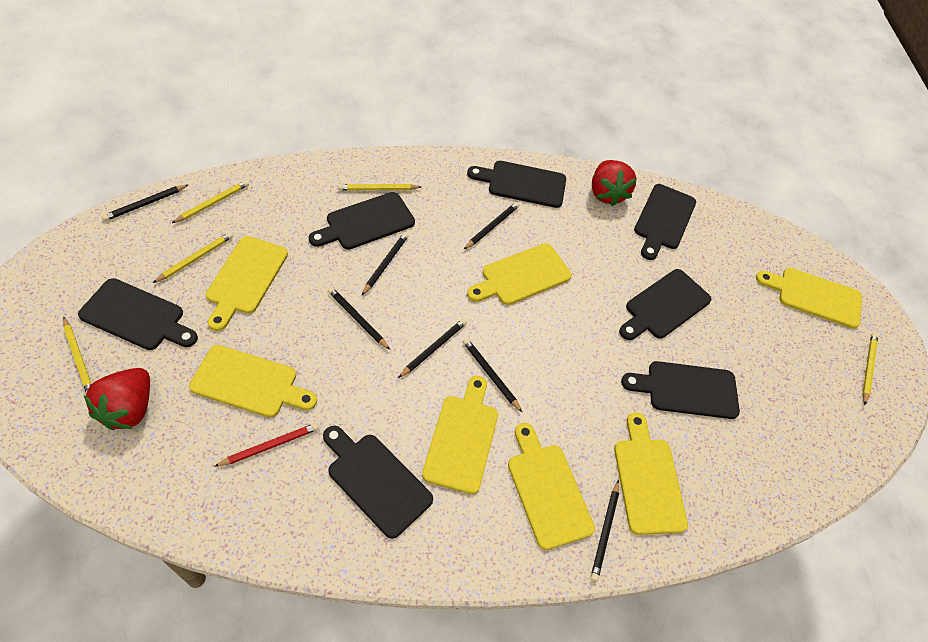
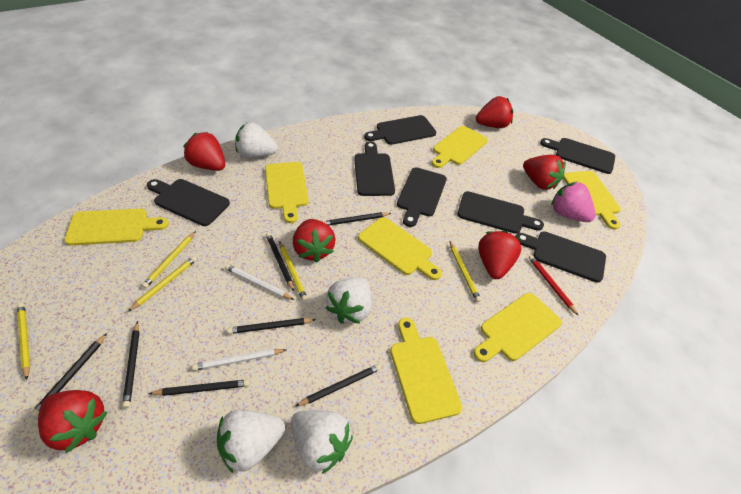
pink strawberry: 0 -> 1
red strawberry: 2 -> 6
white pencil: 0 -> 2
white strawberry: 0 -> 4

